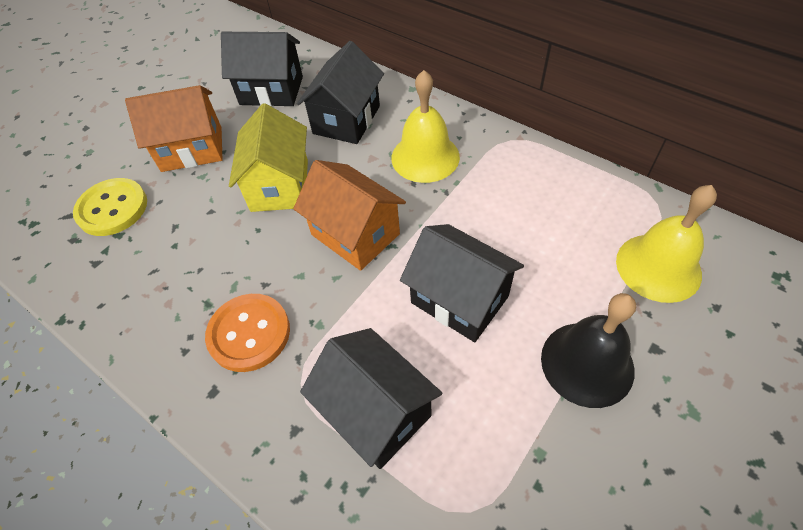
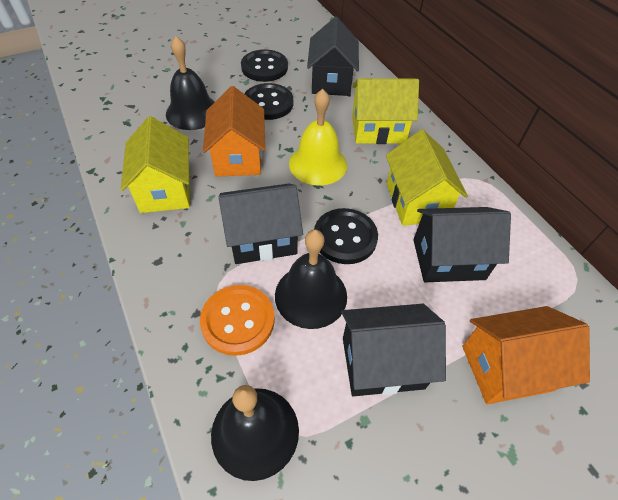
black bell: 1 -> 3
black button: 0 -> 3
yellow bell: 2 -> 1
yellow button: 1 -> 0
yellow house: 1 -> 3

